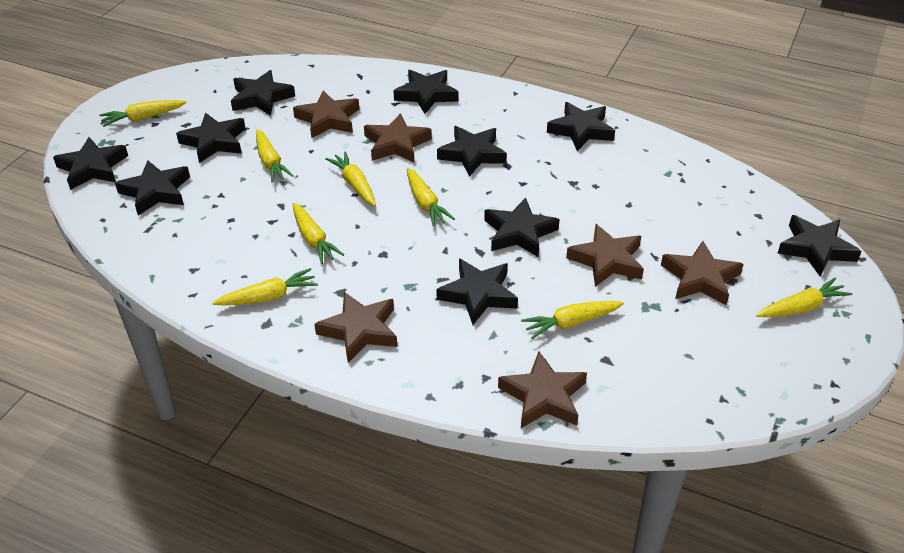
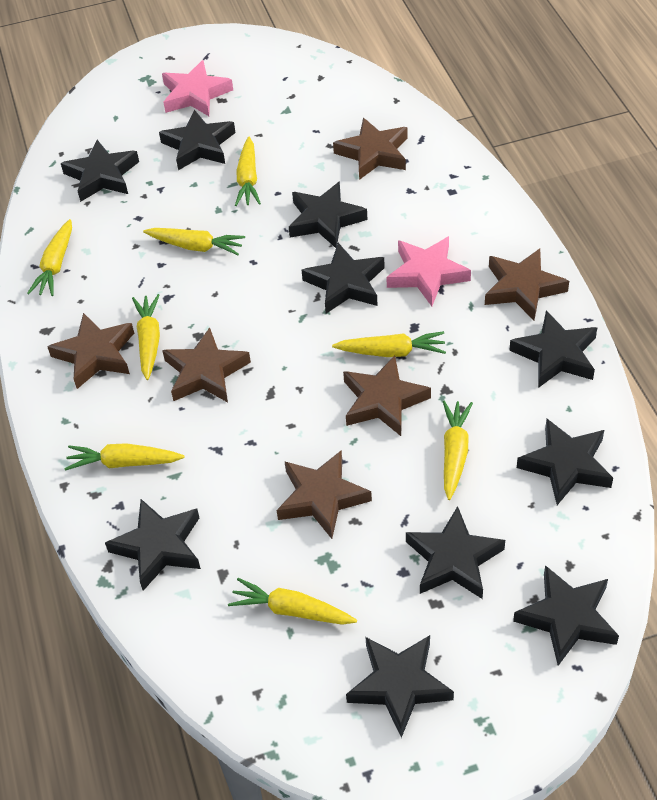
pink star: 0 -> 2

